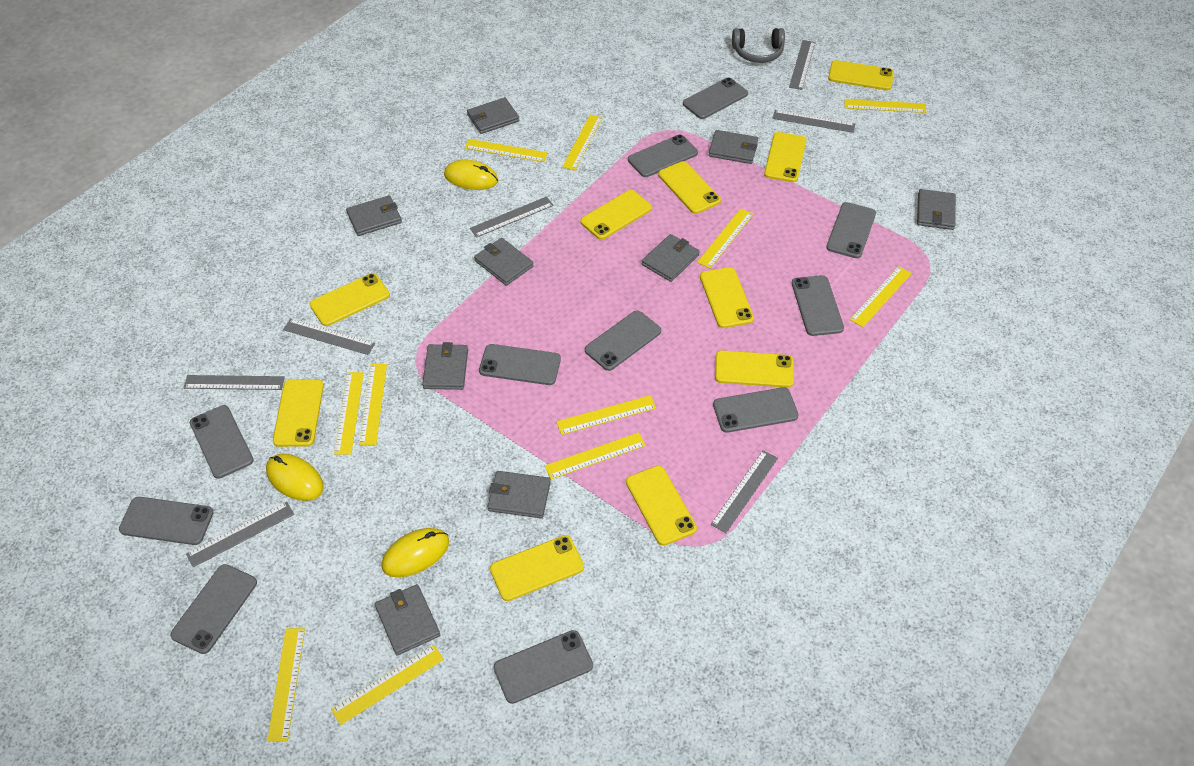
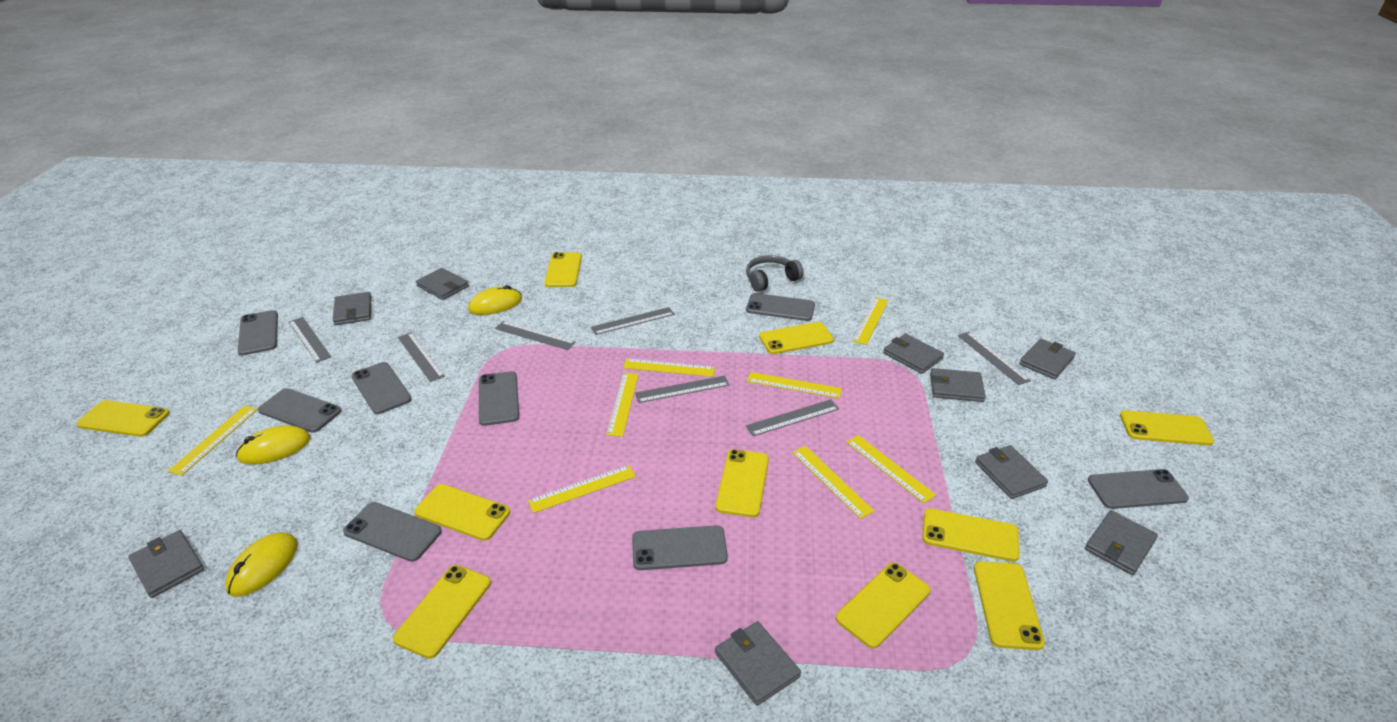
grey phone: 11 -> 8
yellow ruler: 11 -> 8

